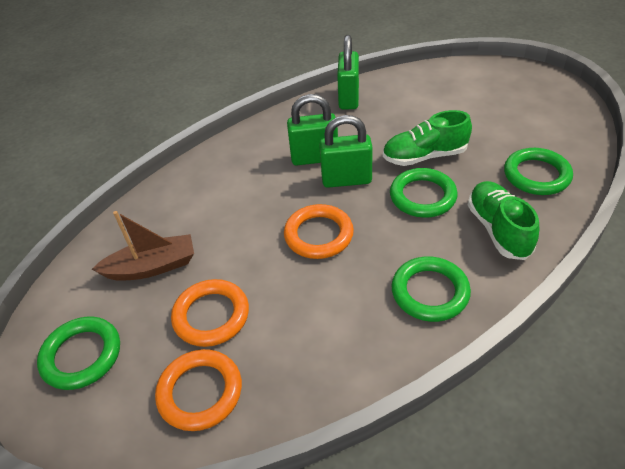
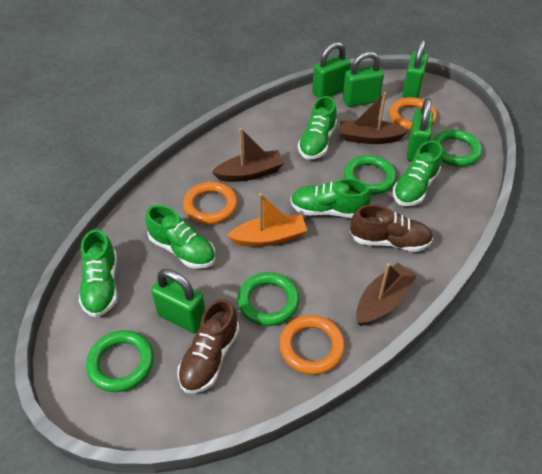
brown boat: 1 -> 3
brown shoe: 0 -> 2
green padlock: 3 -> 5
green shoe: 2 -> 5
orange boat: 0 -> 1

